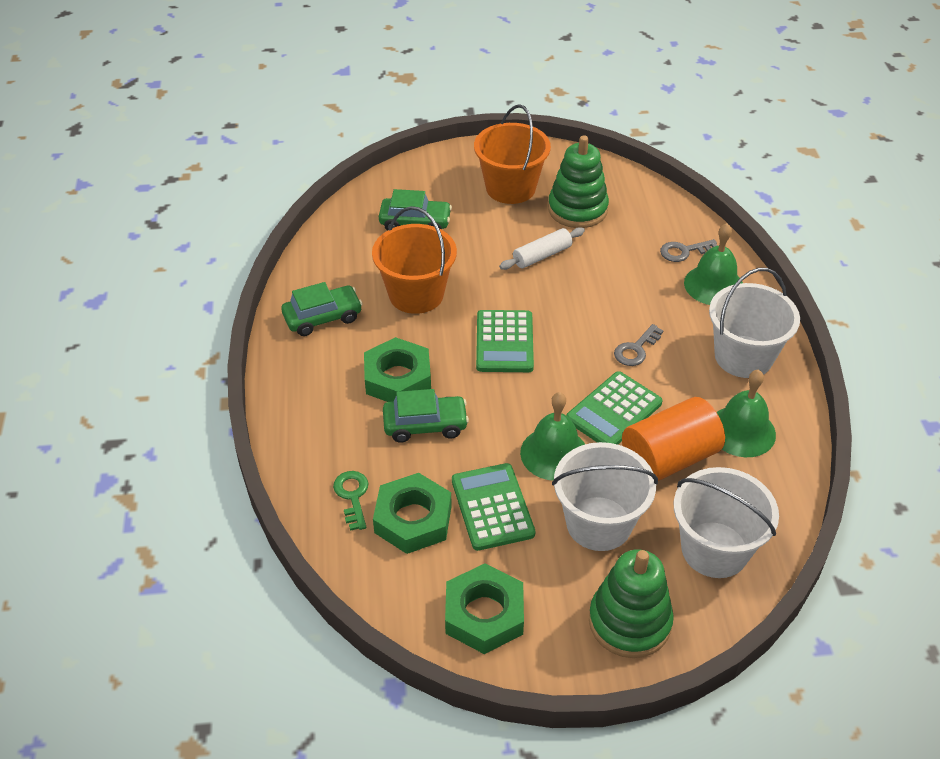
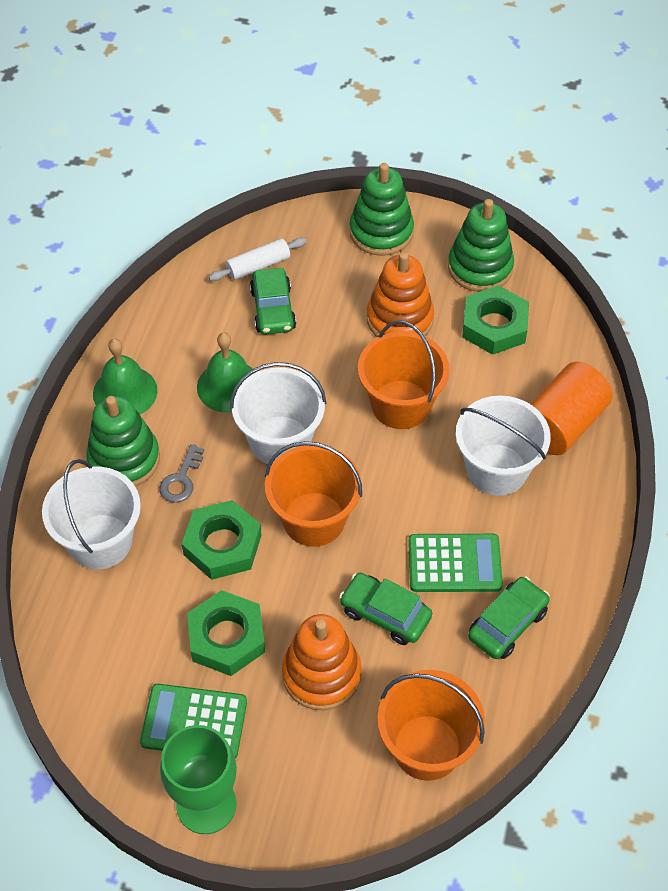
green bell: 3 -> 2
green calculator: 3 -> 2
green goblet: 0 -> 1
green key: 1 -> 0
green stacking toy: 2 -> 3
grey key: 2 -> 1
orange bucket: 2 -> 3
orange stacking toy: 0 -> 2

